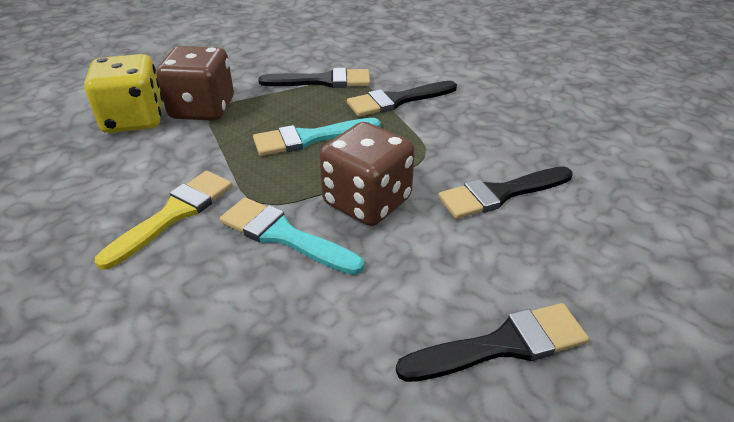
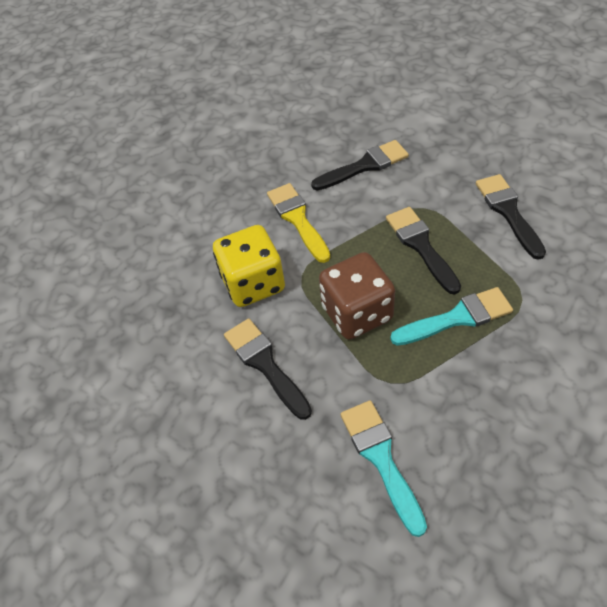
brown dice: 2 -> 1

